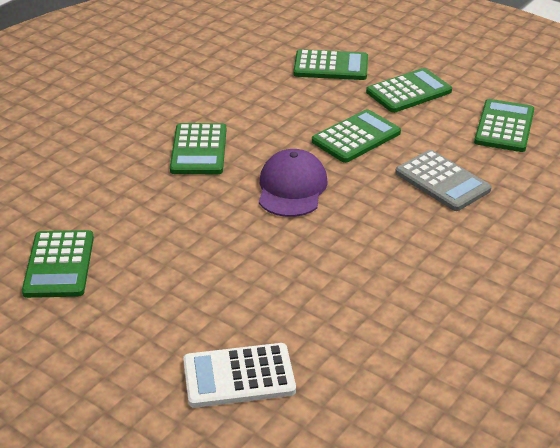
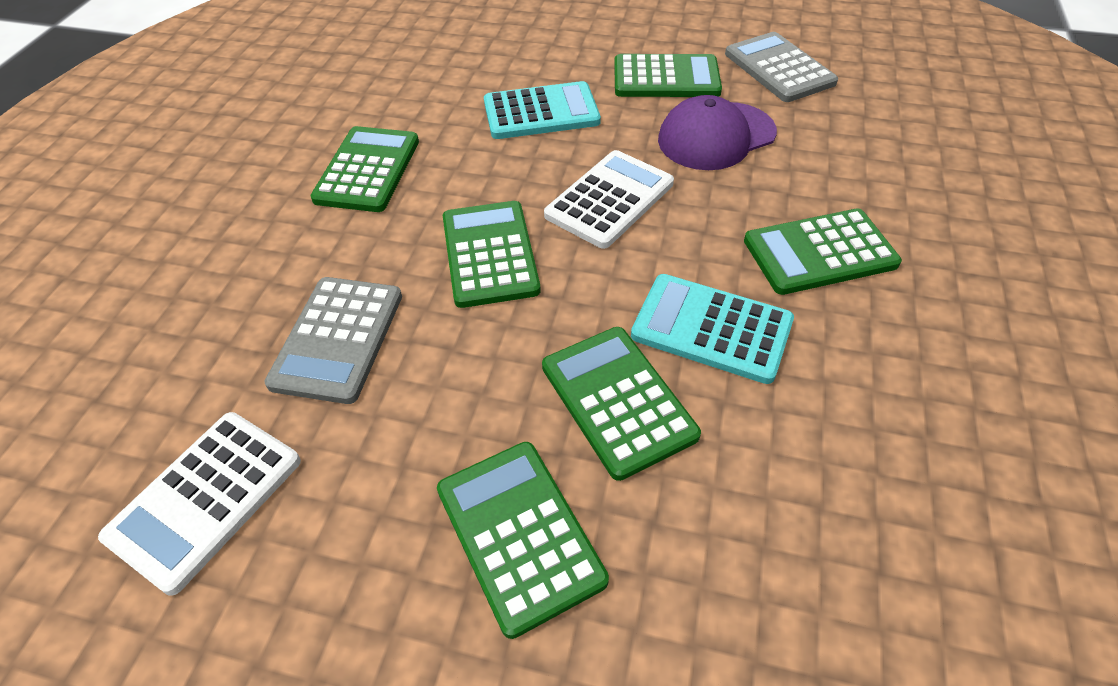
grey calculator: 1 -> 2
turquoise calculator: 0 -> 2
white calculator: 1 -> 2

